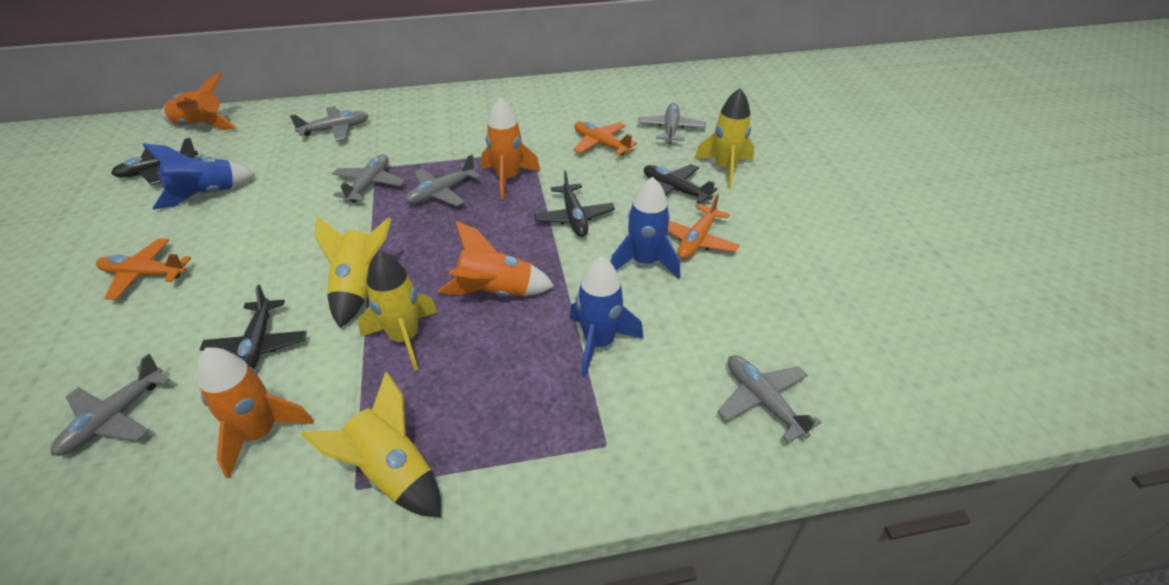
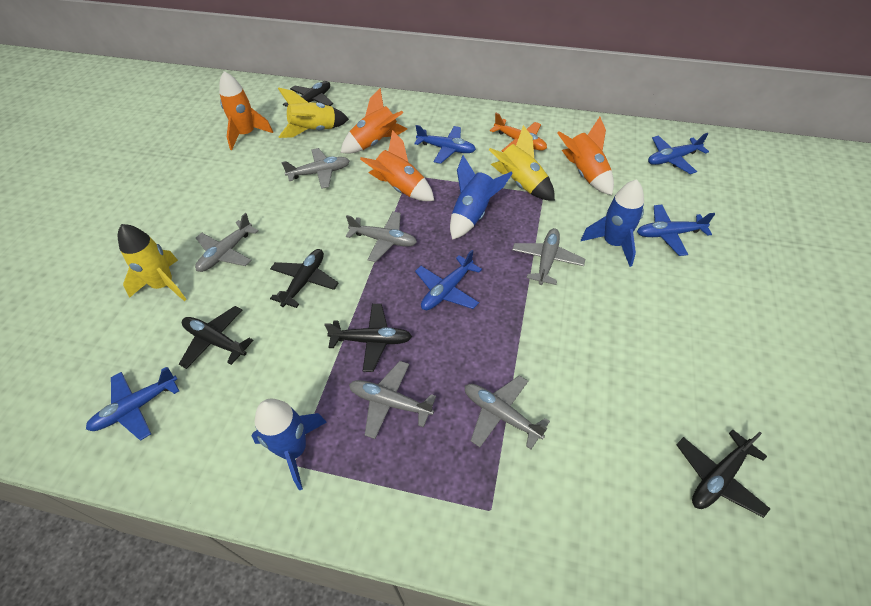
black plane: 4 -> 5
blue plane: 0 -> 5
orange plane: 3 -> 1
yellow rocket: 4 -> 3

